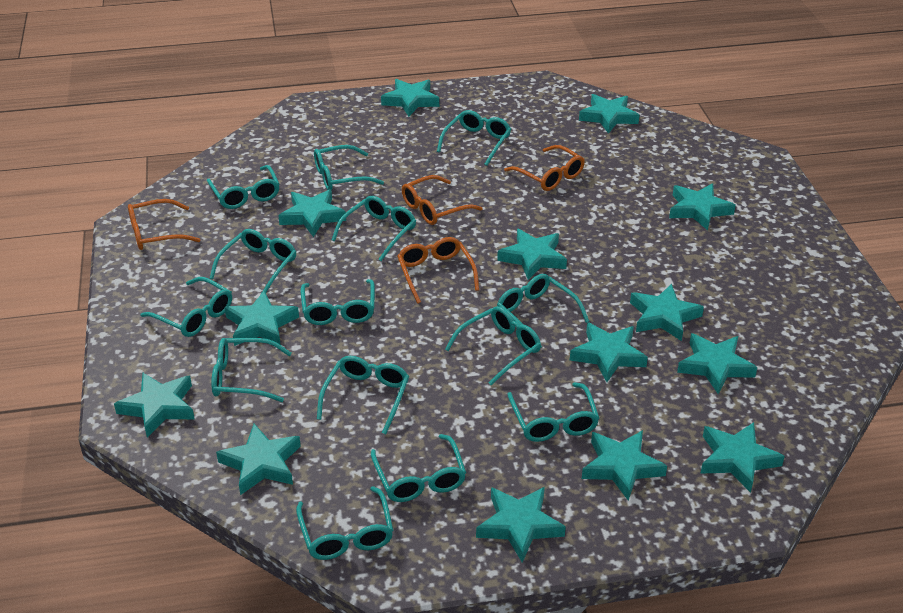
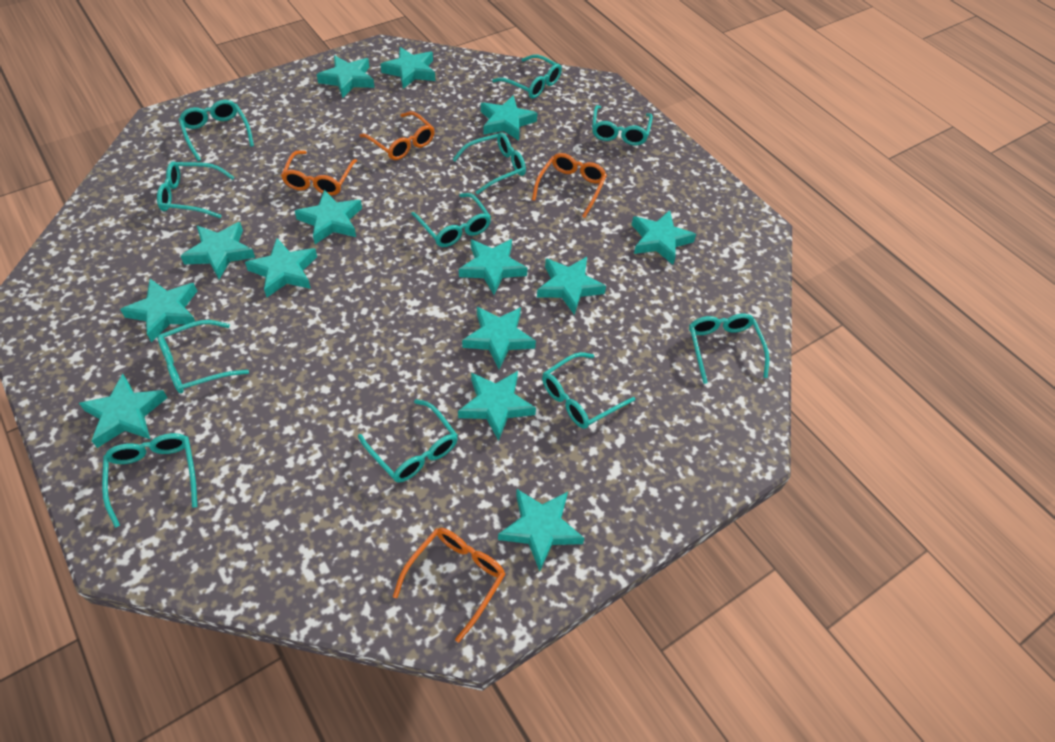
turquoise glasses: 14 -> 11

